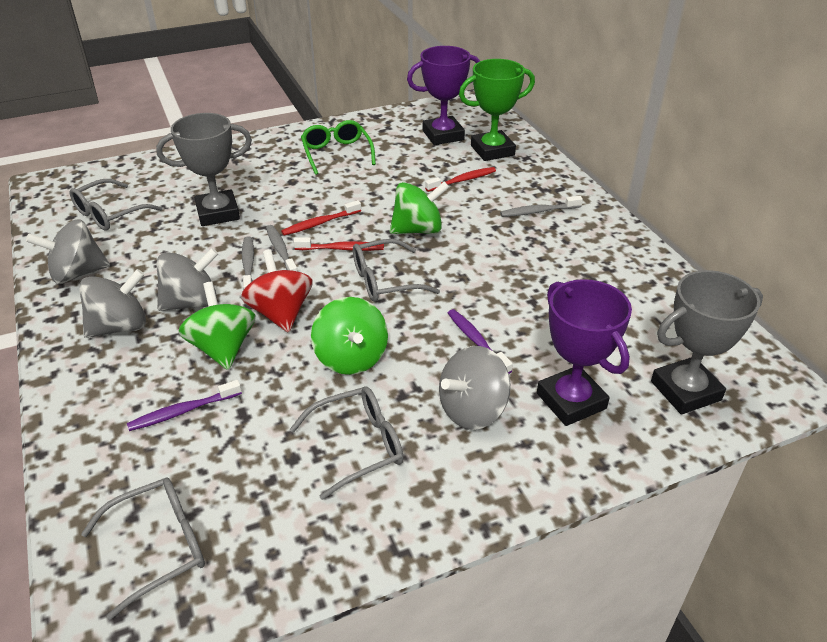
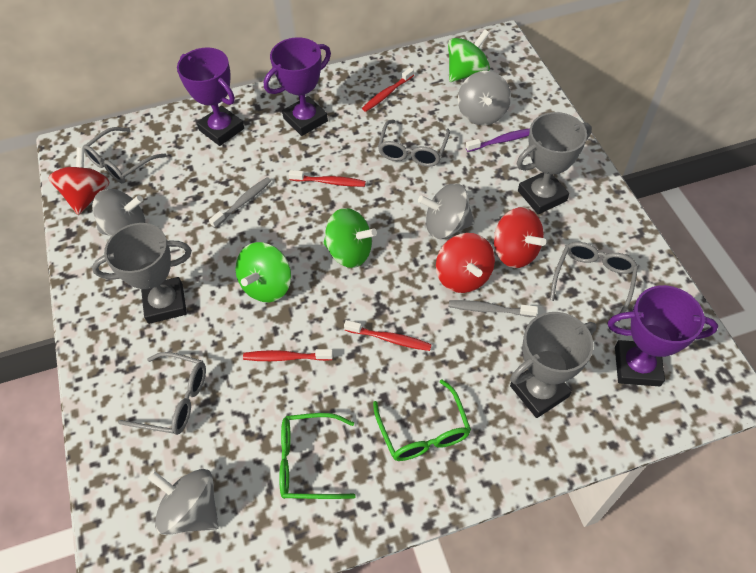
green glasses: 1 -> 2
green trophy: 1 -> 0
grey toothbrush: 3 -> 2
grey trophy: 2 -> 3
purple toothbrush: 2 -> 1
purple trophy: 2 -> 3
red spinning top: 1 -> 3
red toothbrush: 3 -> 4

